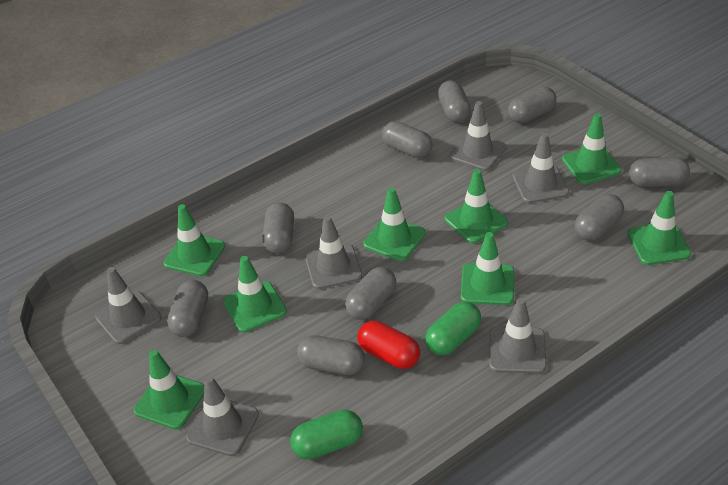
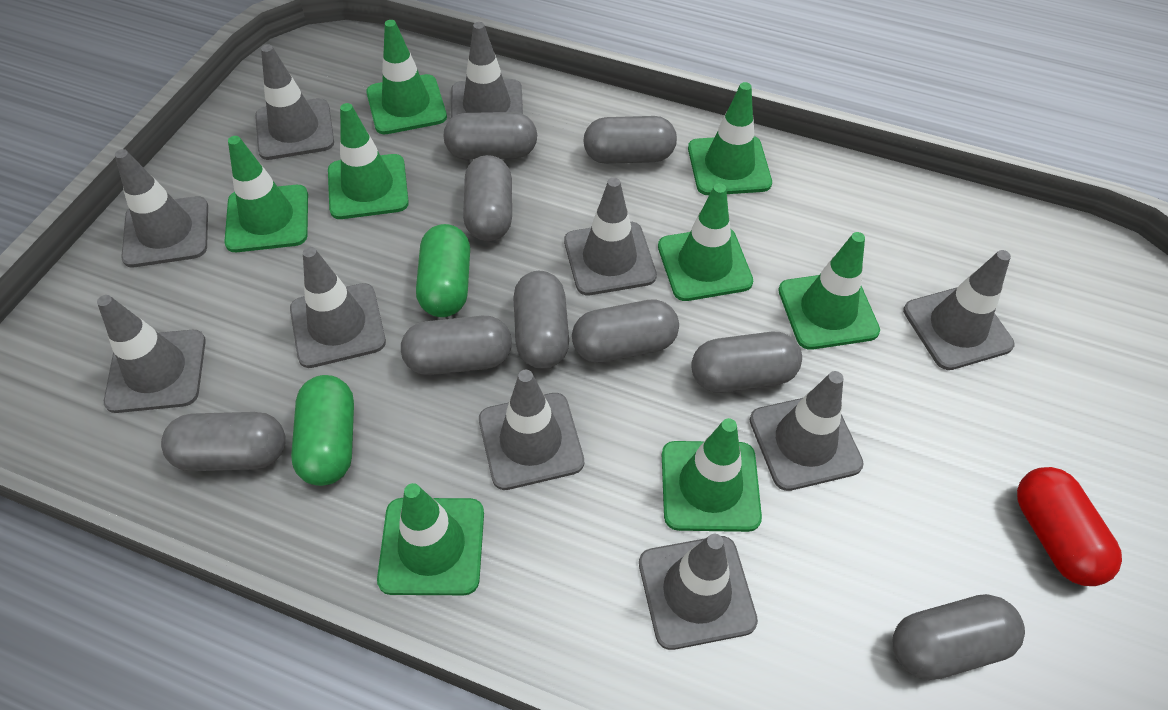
grey traffic cone: 6 -> 10

